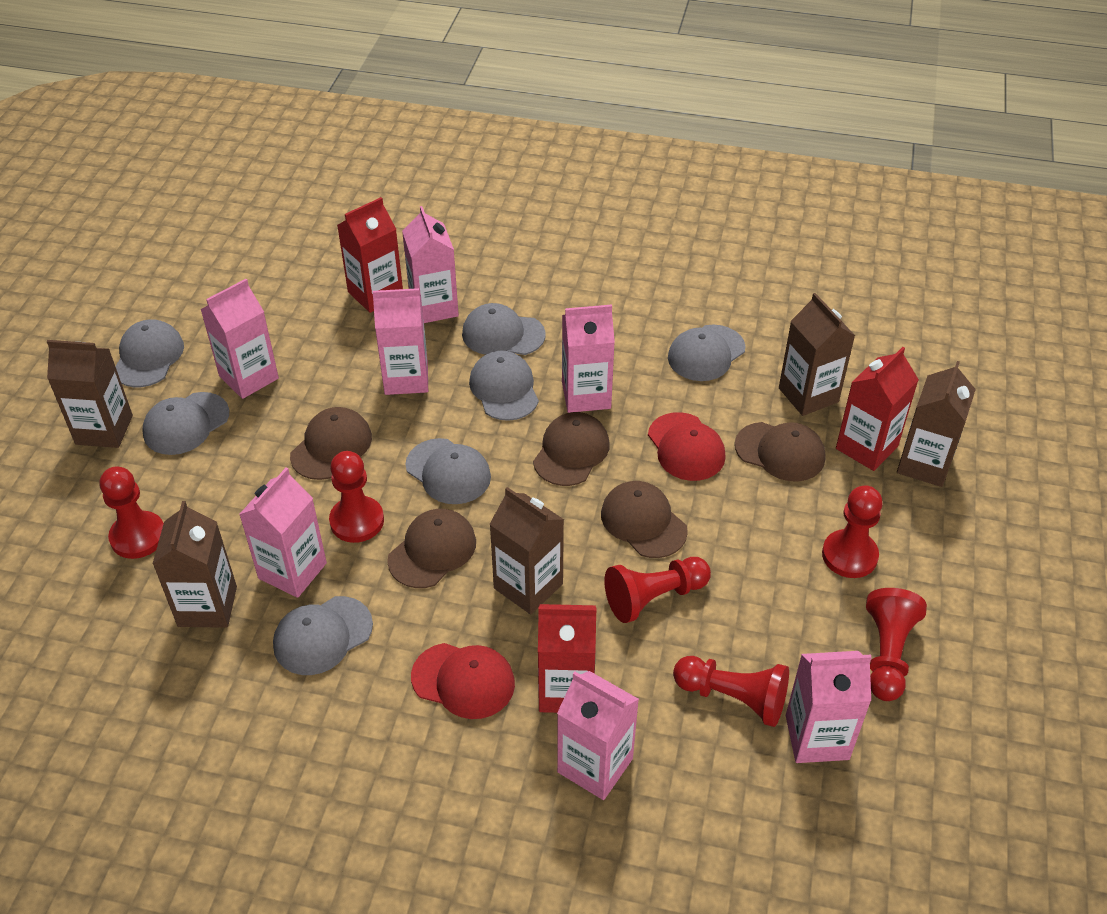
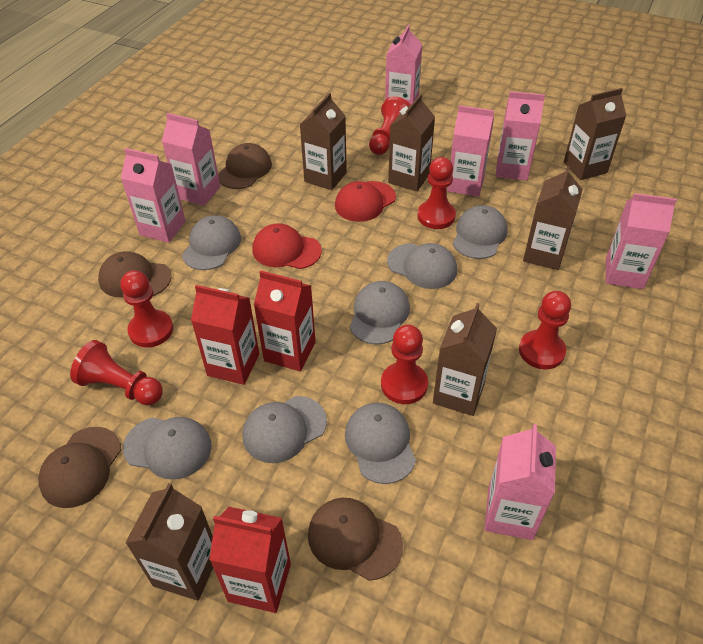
brown cap: 5 -> 4
brown carton: 5 -> 6

